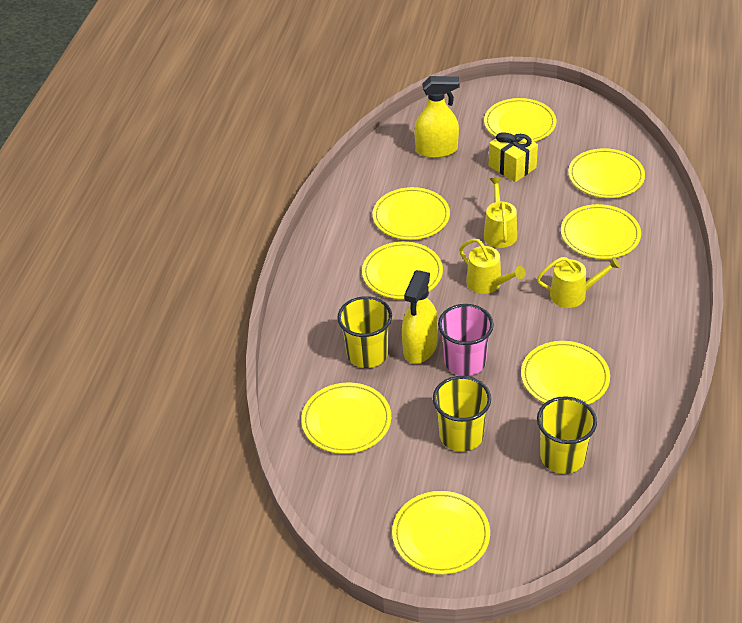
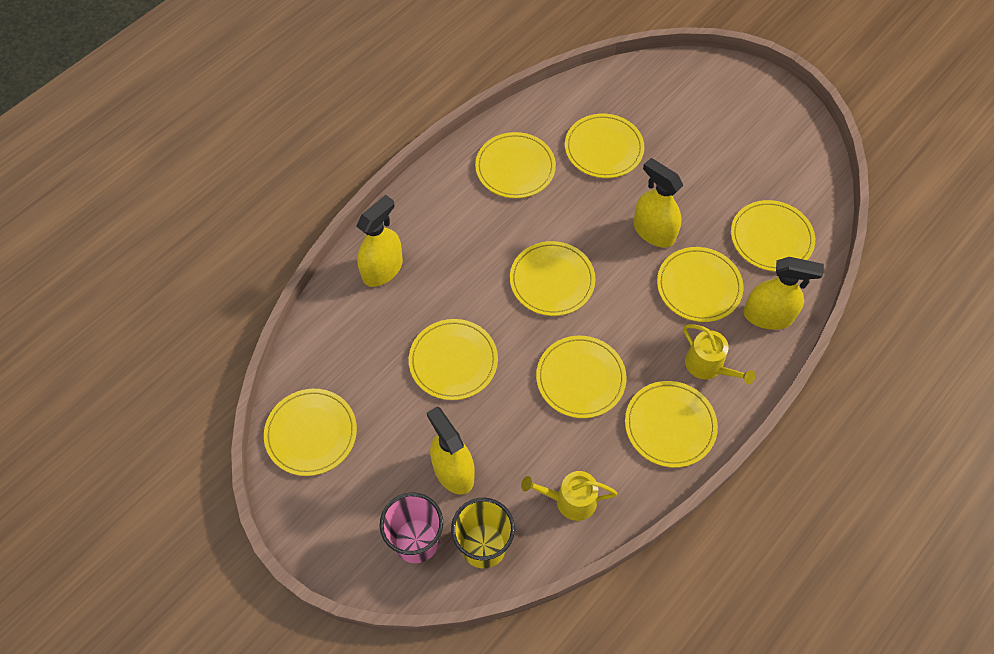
yellow cup: 3 -> 1
yellow gift: 1 -> 0
yellow plate: 8 -> 9
yellow spray bottle: 2 -> 4
yellow watering can: 3 -> 2

